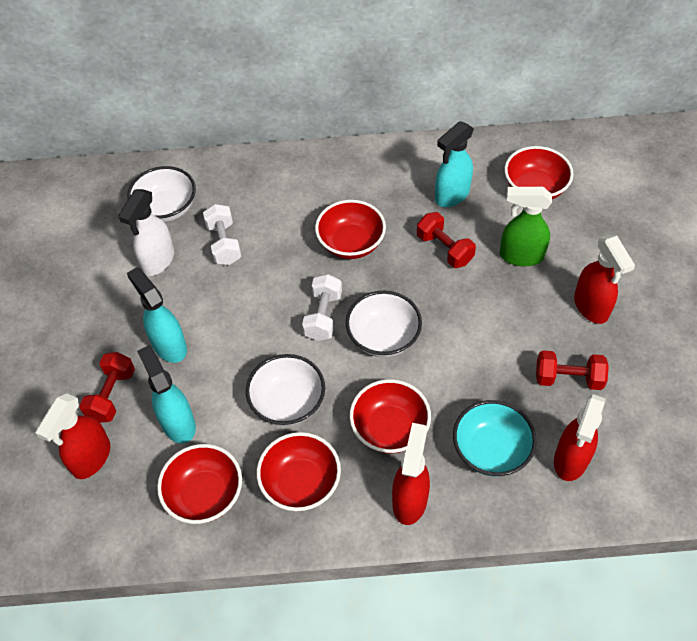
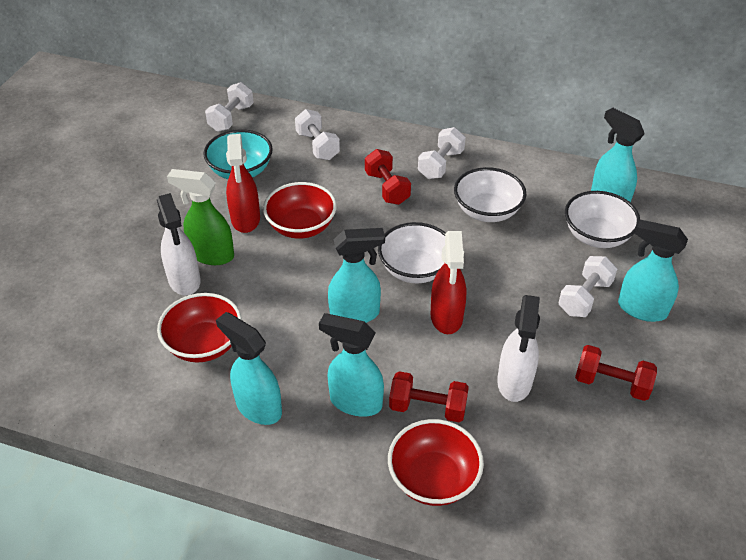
red bowl: 5 -> 3
red spray bottle: 4 -> 2
turquoise spray bottle: 3 -> 5
white dumbbell: 2 -> 4
white spray bottle: 1 -> 2

